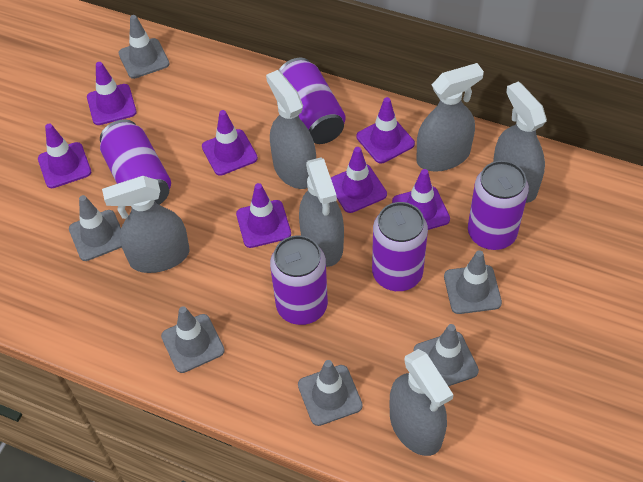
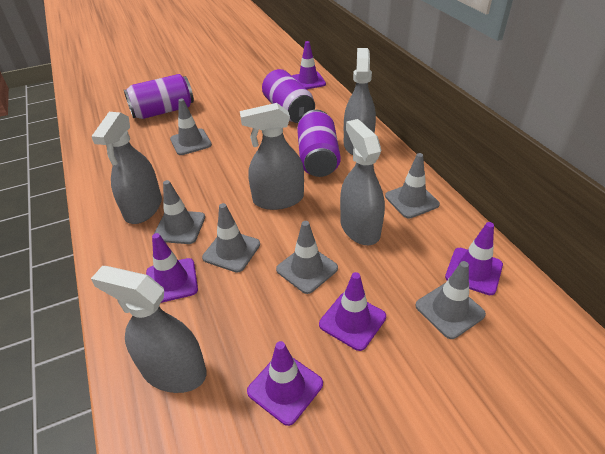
grey spray bottle: 6 -> 5
purple can: 5 -> 3
purple traffic cone: 7 -> 5

